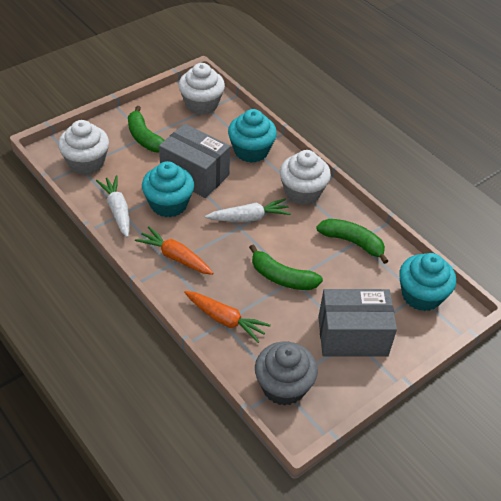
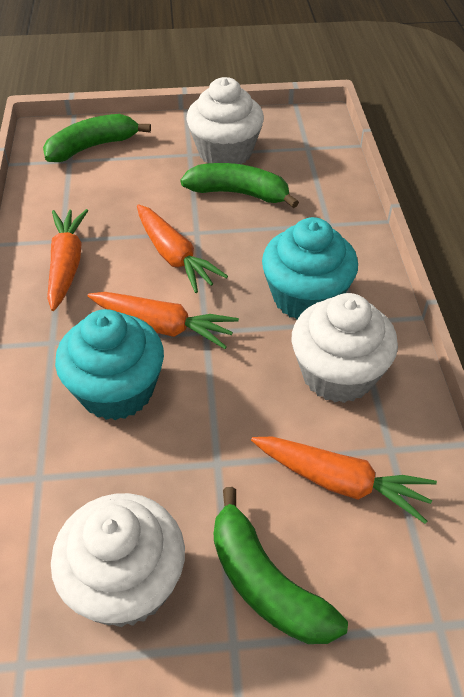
grey box: 2 -> 0
grey cupcake: 1 -> 0
orange carrot: 2 -> 4
turquoise cupcake: 3 -> 2
white carrot: 2 -> 0

